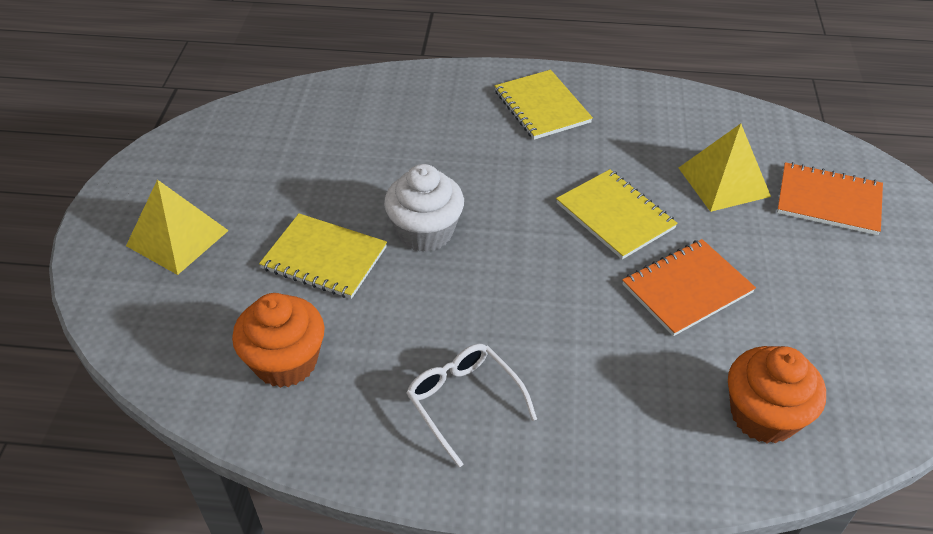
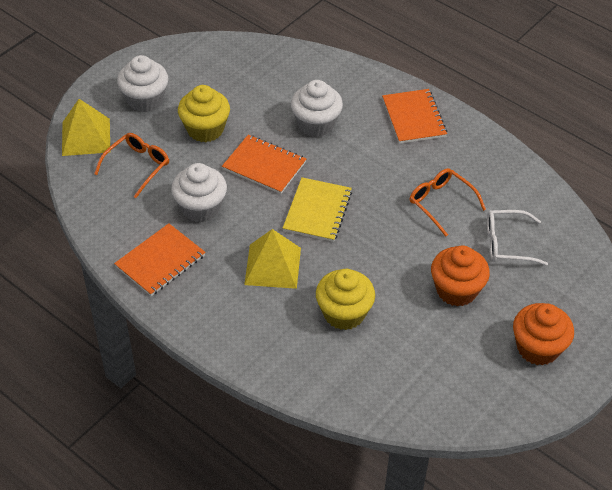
orange glasses: 0 -> 2
orange notebook: 2 -> 3
white cupcake: 1 -> 3
yellow cupcake: 0 -> 2
yellow notebook: 3 -> 1

